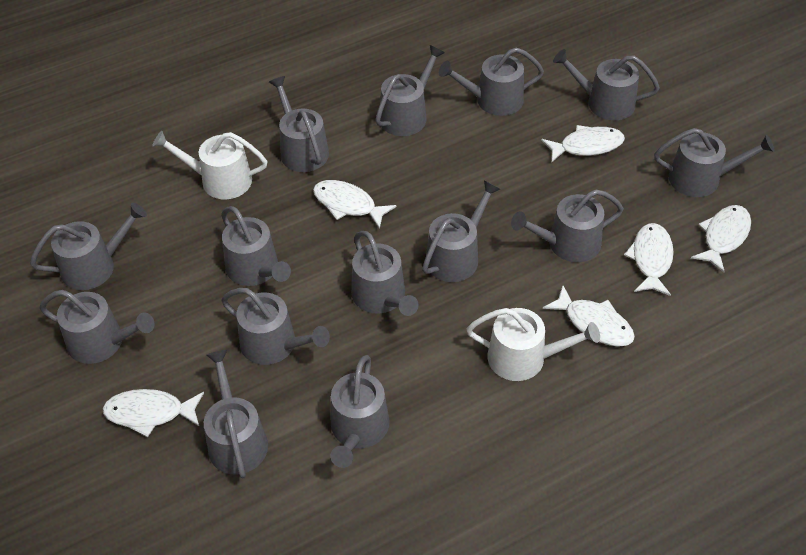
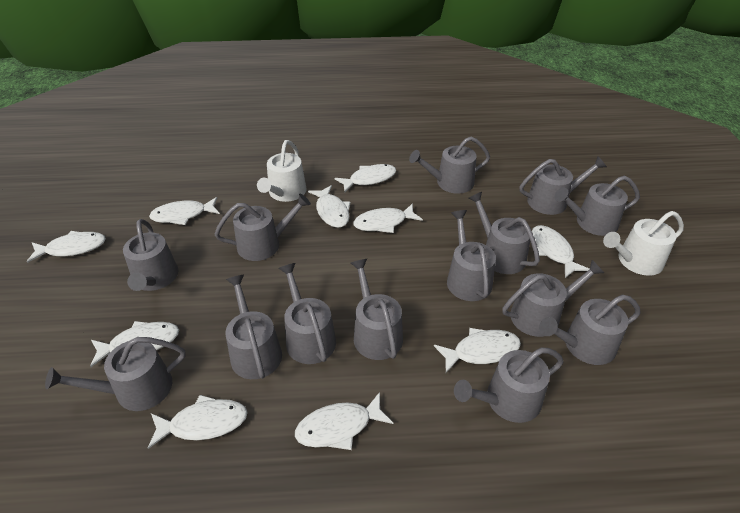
white fish: 6 -> 10

